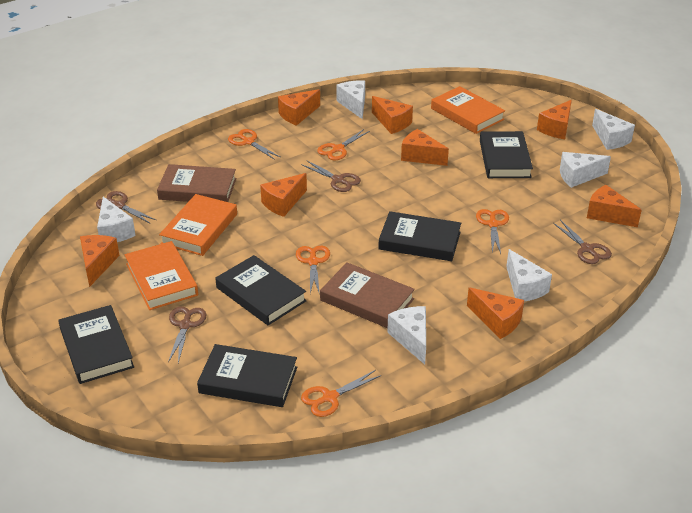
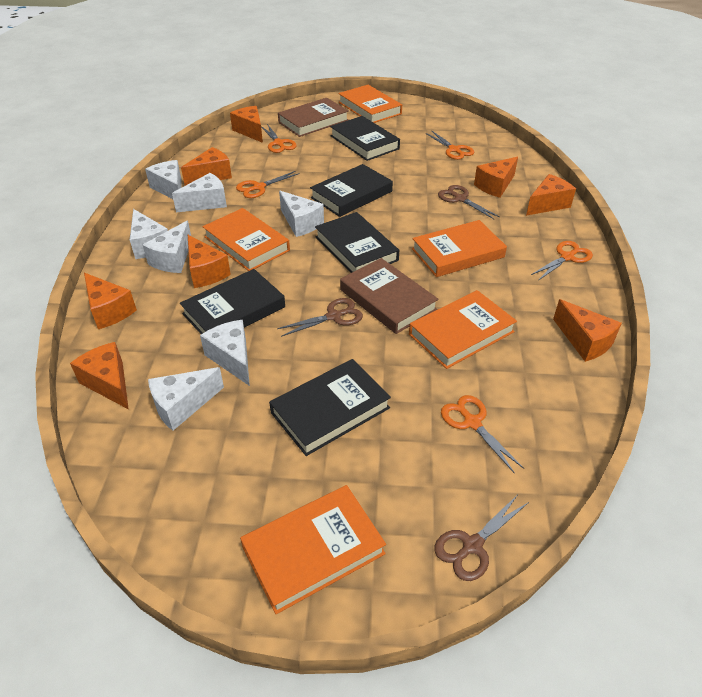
brown scissors: 4 -> 3
orange book: 3 -> 5
white cheese: 6 -> 7

